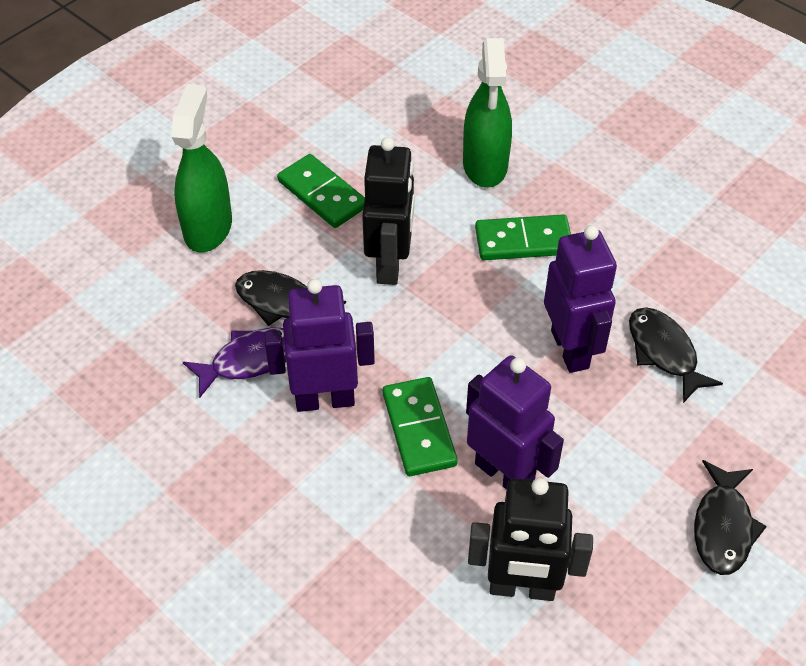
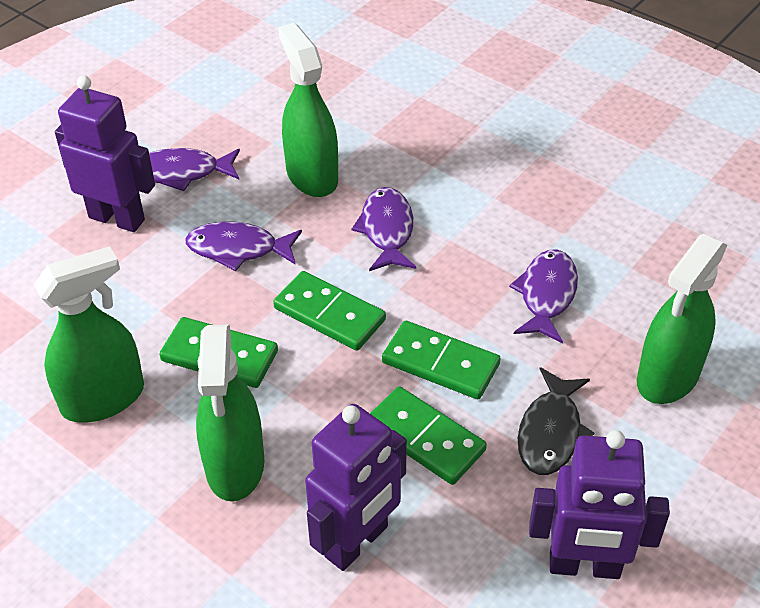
black fish: 3 -> 1
black robot: 2 -> 0
green domino: 3 -> 4
green spray bottle: 2 -> 4
purple fish: 1 -> 4

